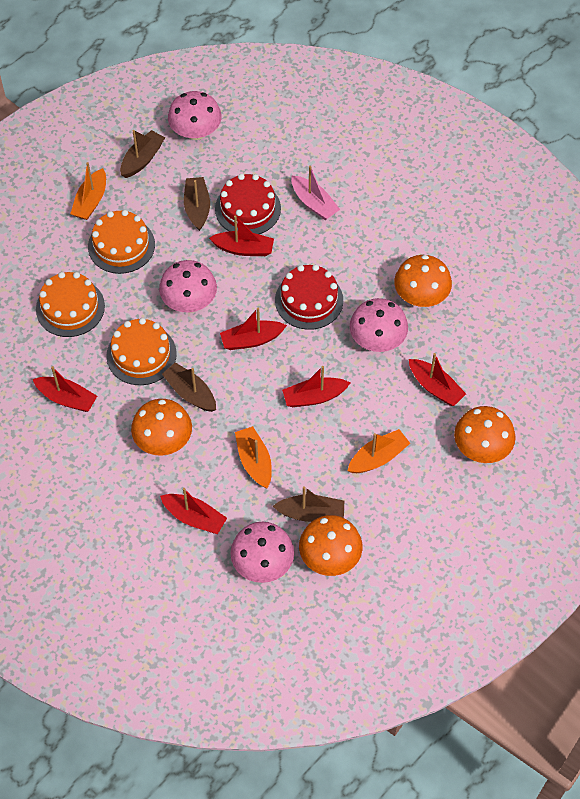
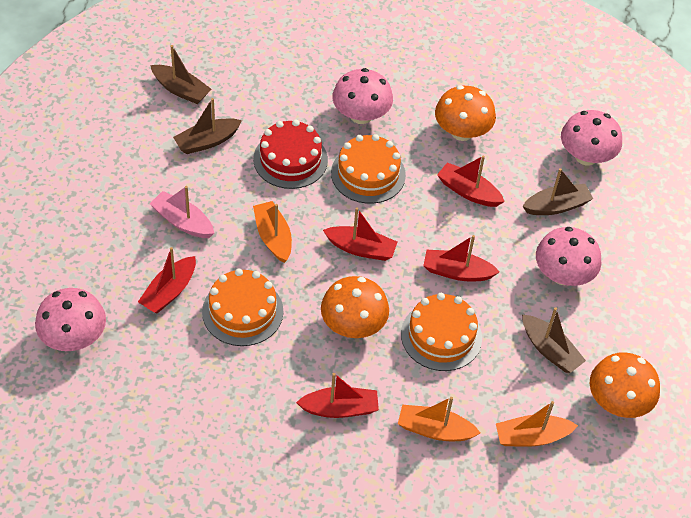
orange mushroom: 4 -> 3
red boat: 6 -> 5
red cake: 2 -> 1

